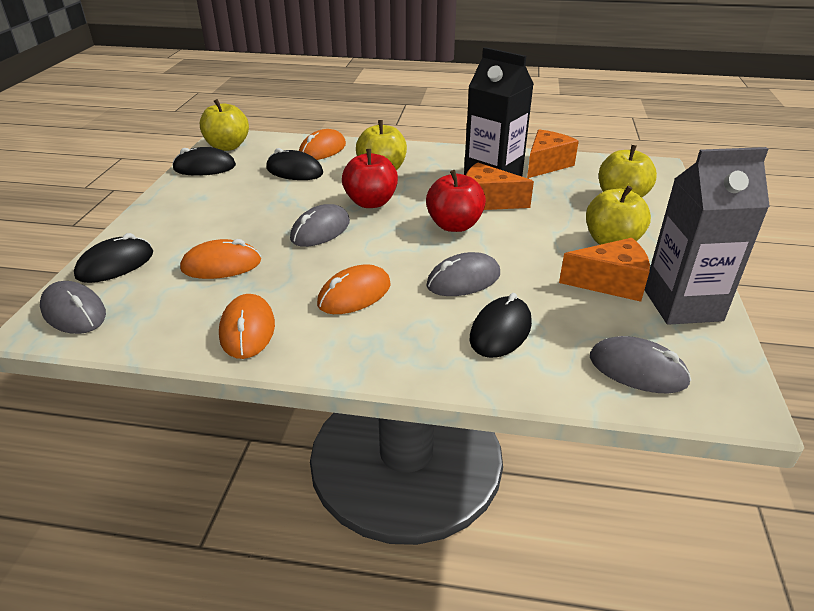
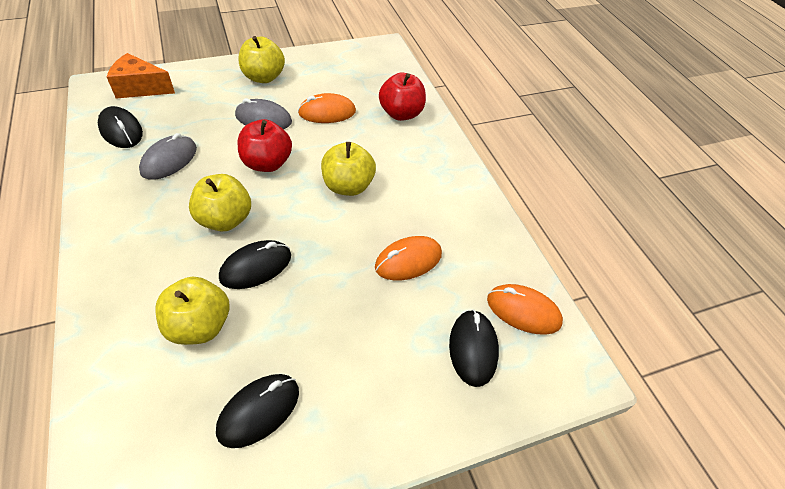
black carton: 1 -> 0
grey carton: 1 -> 0
grey mouse: 4 -> 2
orange cheese: 3 -> 1
orange mouse: 4 -> 3

